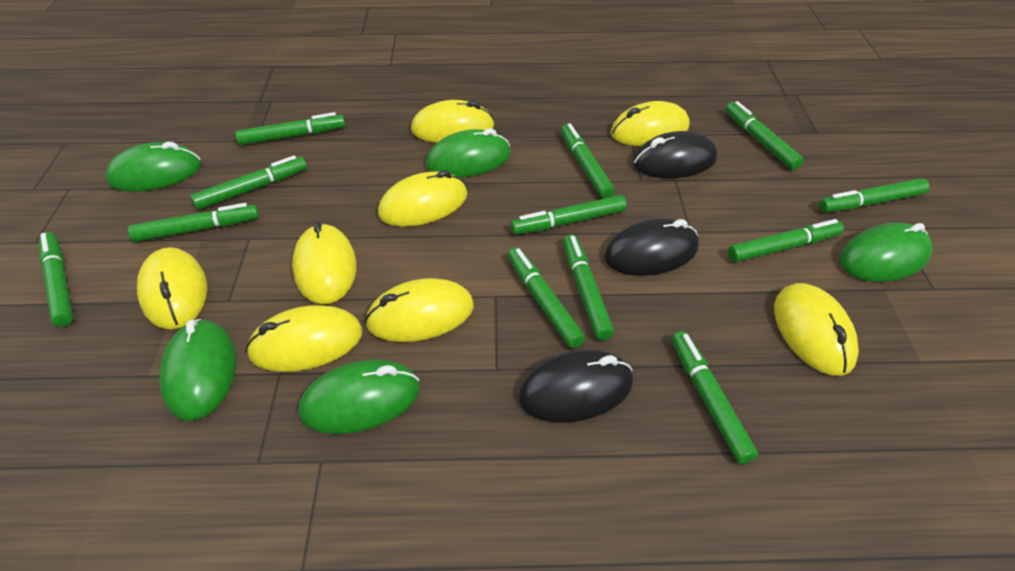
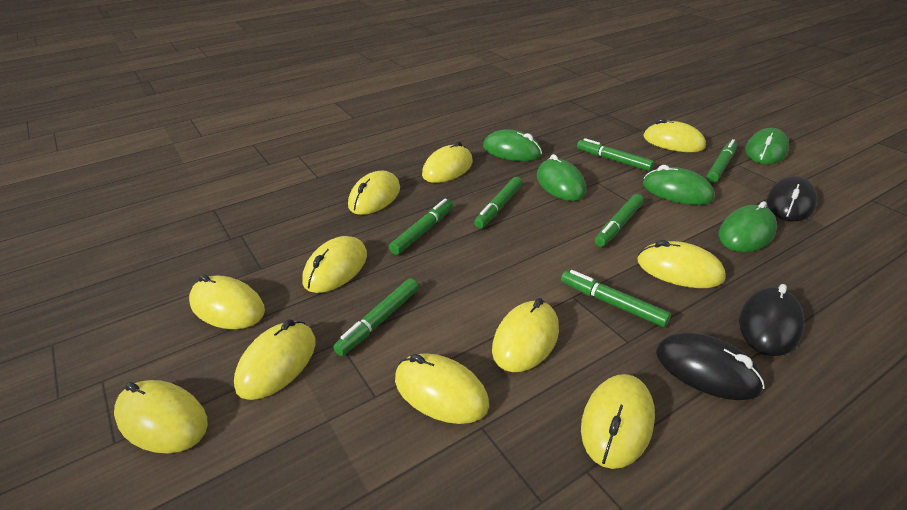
green marker: 12 -> 7
yellow mouse: 8 -> 11

